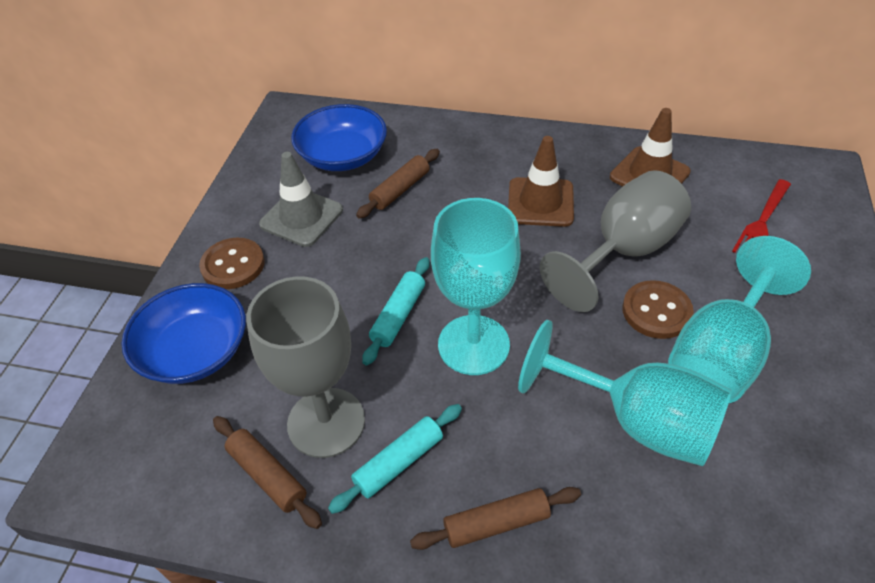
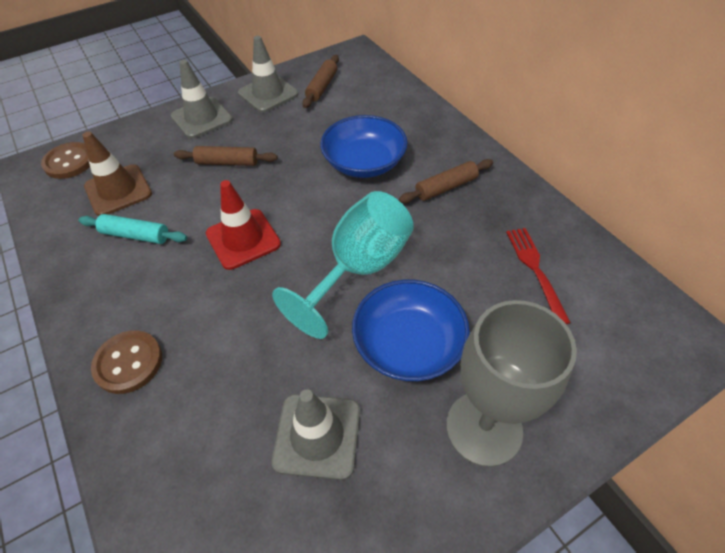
brown traffic cone: 2 -> 1
grey goblet: 2 -> 1
grey traffic cone: 1 -> 3
red traffic cone: 0 -> 1
turquoise goblet: 3 -> 1
turquoise rolling pin: 2 -> 1

